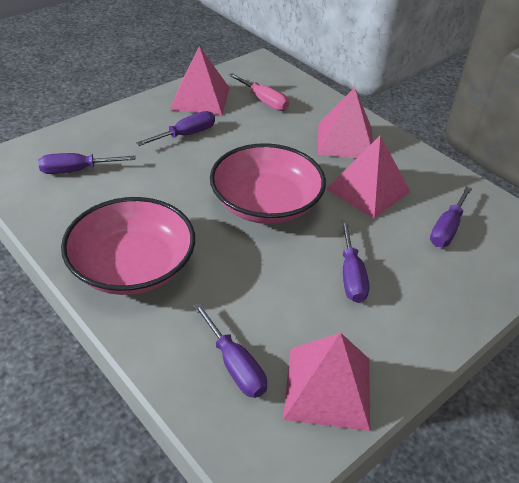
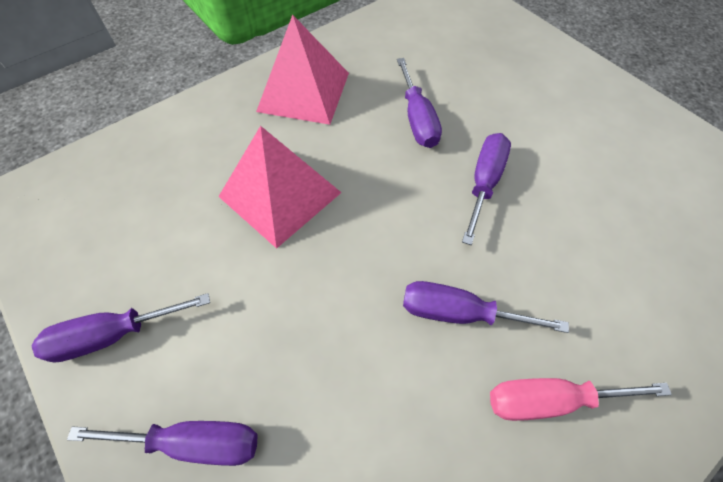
pink bowl: 2 -> 0
pink pyramid: 4 -> 2

